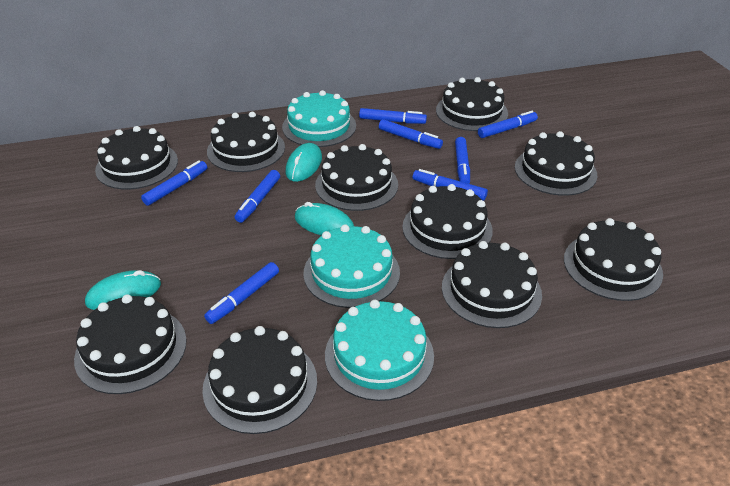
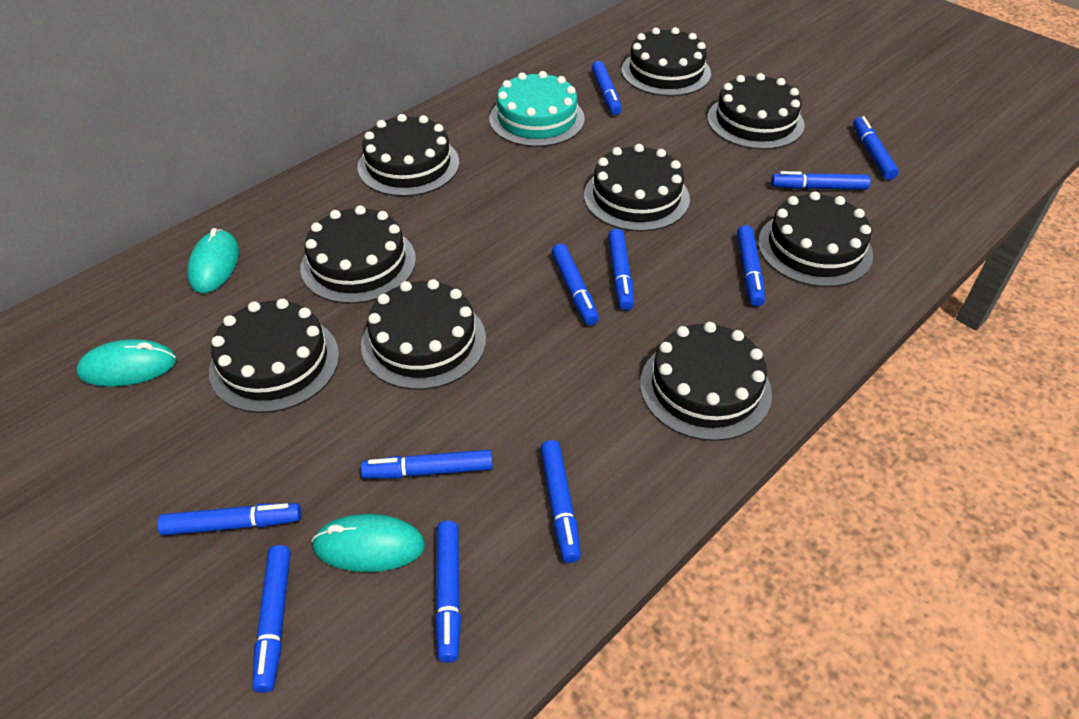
black cake: 10 -> 9
blue marker: 8 -> 11
turquoise cake: 3 -> 1

